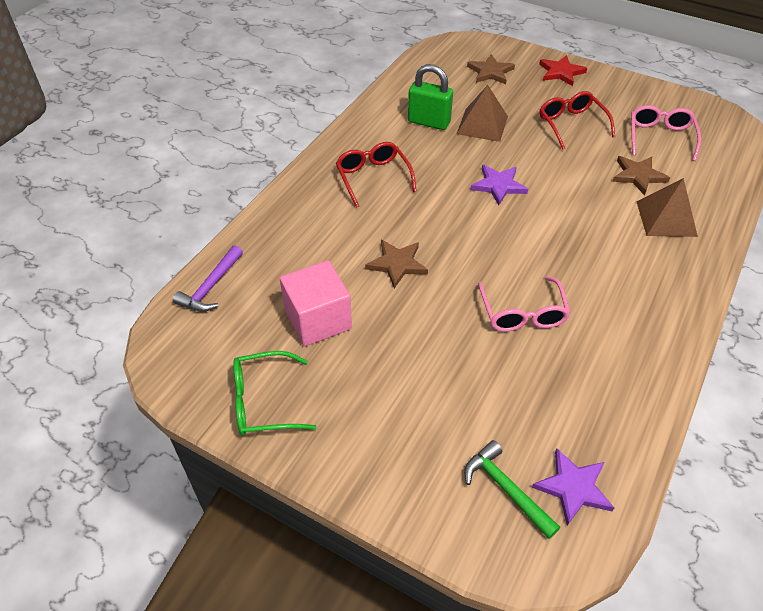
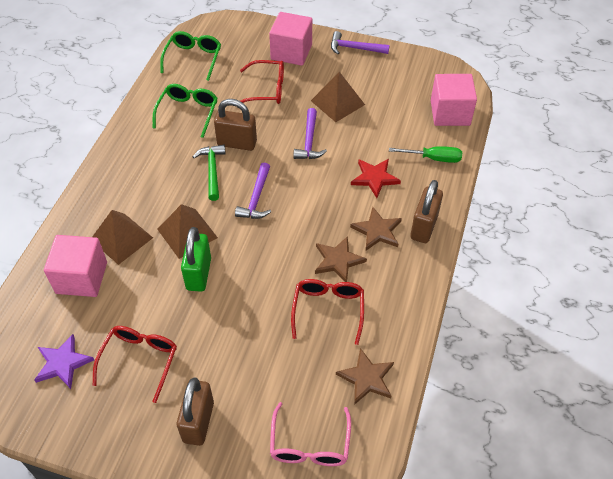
brown padlock: 0 -> 3
brown pyramid: 2 -> 3
green glasses: 1 -> 2
green screwdriver: 0 -> 1
pink cube: 1 -> 3
pink glasses: 2 -> 1
purple hammer: 1 -> 3
purple star: 2 -> 1
red glasses: 2 -> 3

